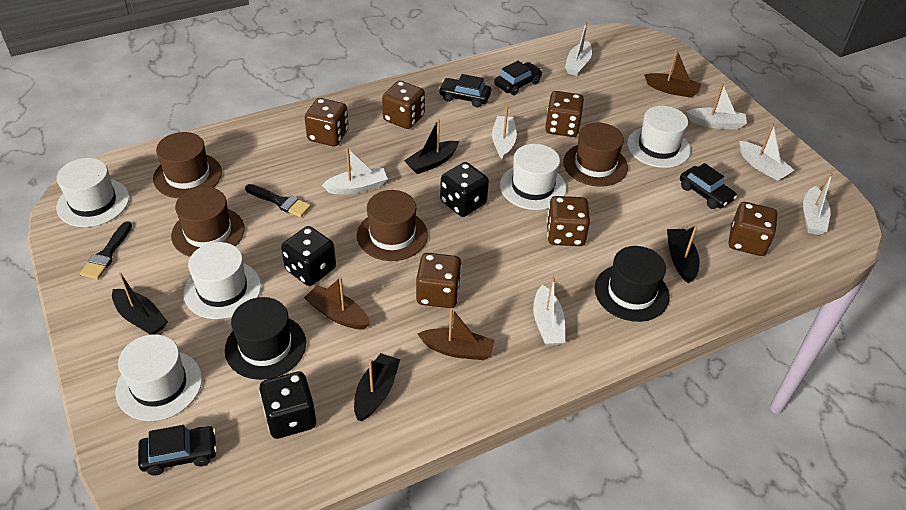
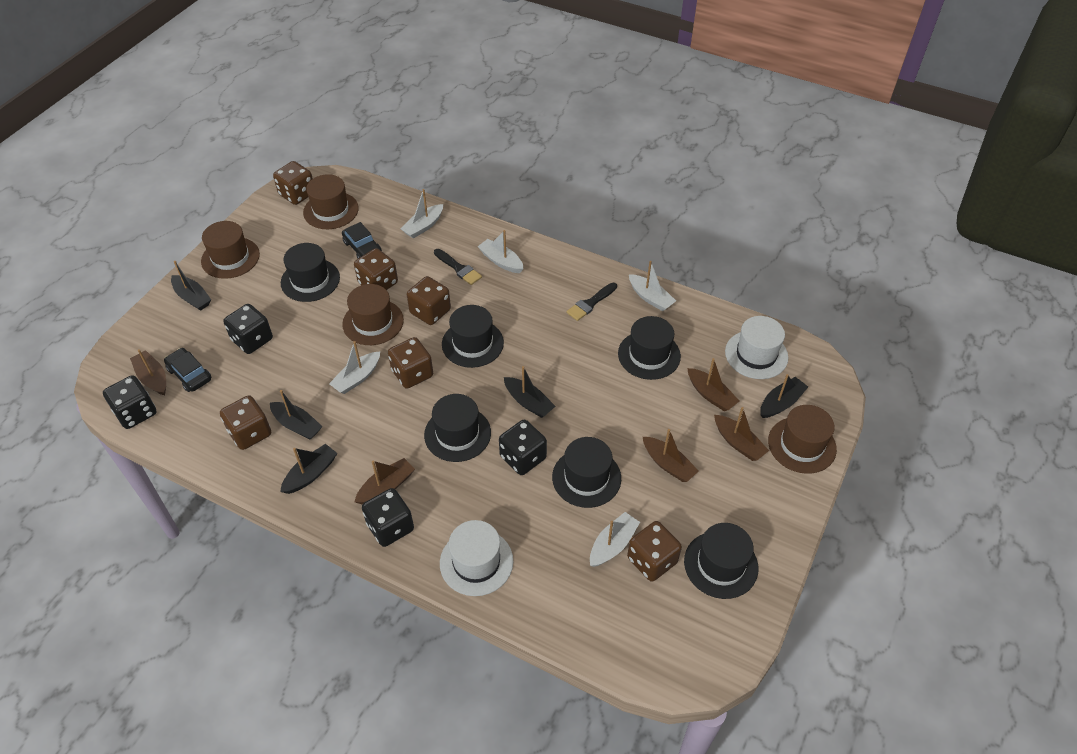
black boat: 4 -> 5
black car: 4 -> 2
black dice: 3 -> 4
black hat: 2 -> 6
brown boat: 3 -> 5
white boat: 7 -> 5
white hat: 5 -> 2

